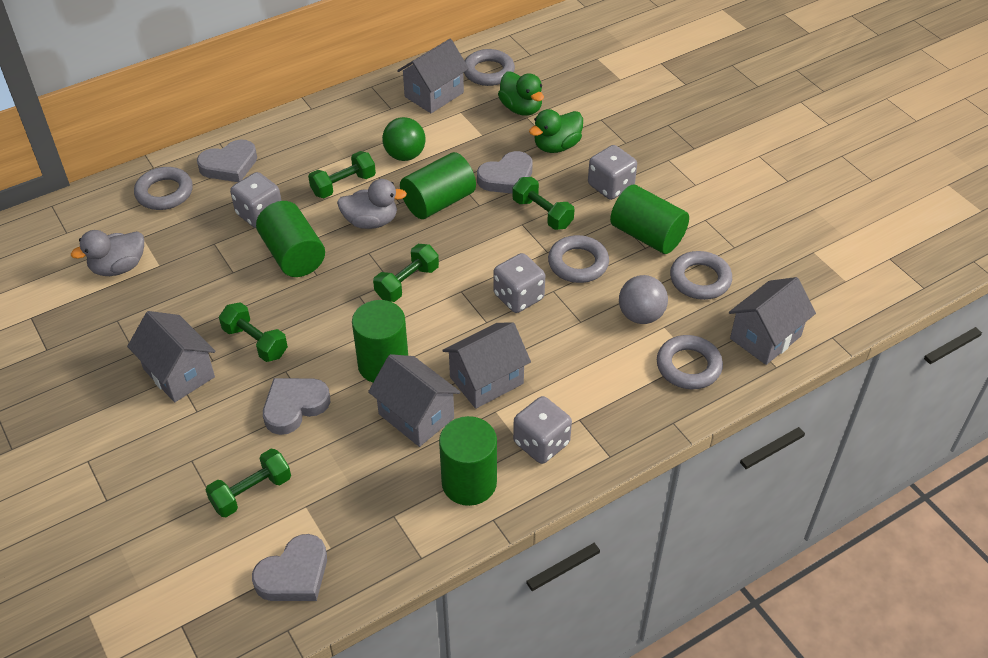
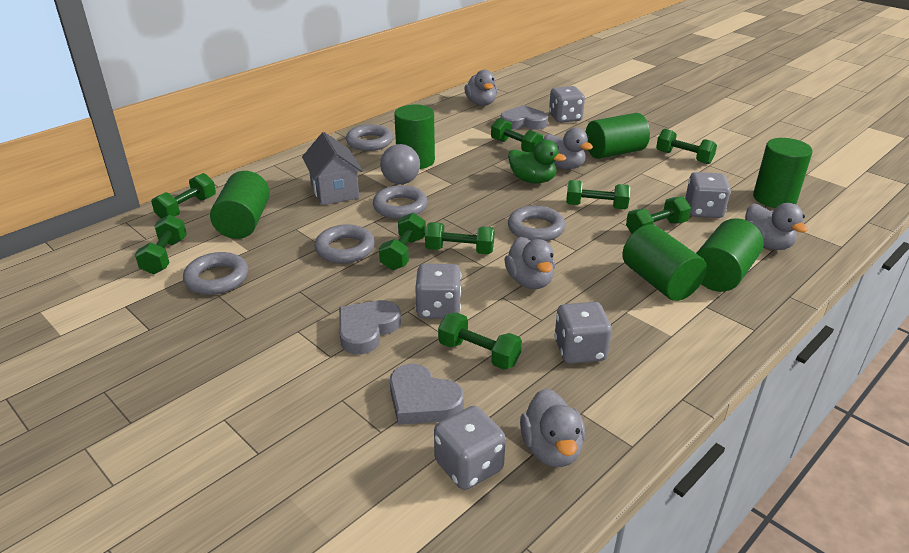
green ball: 1 -> 0
green cylinder: 5 -> 6
green duck: 2 -> 1
green dumbbell: 5 -> 9
grey dice: 4 -> 5
grey duck: 2 -> 5
grey heart: 4 -> 3
grey house: 5 -> 1

